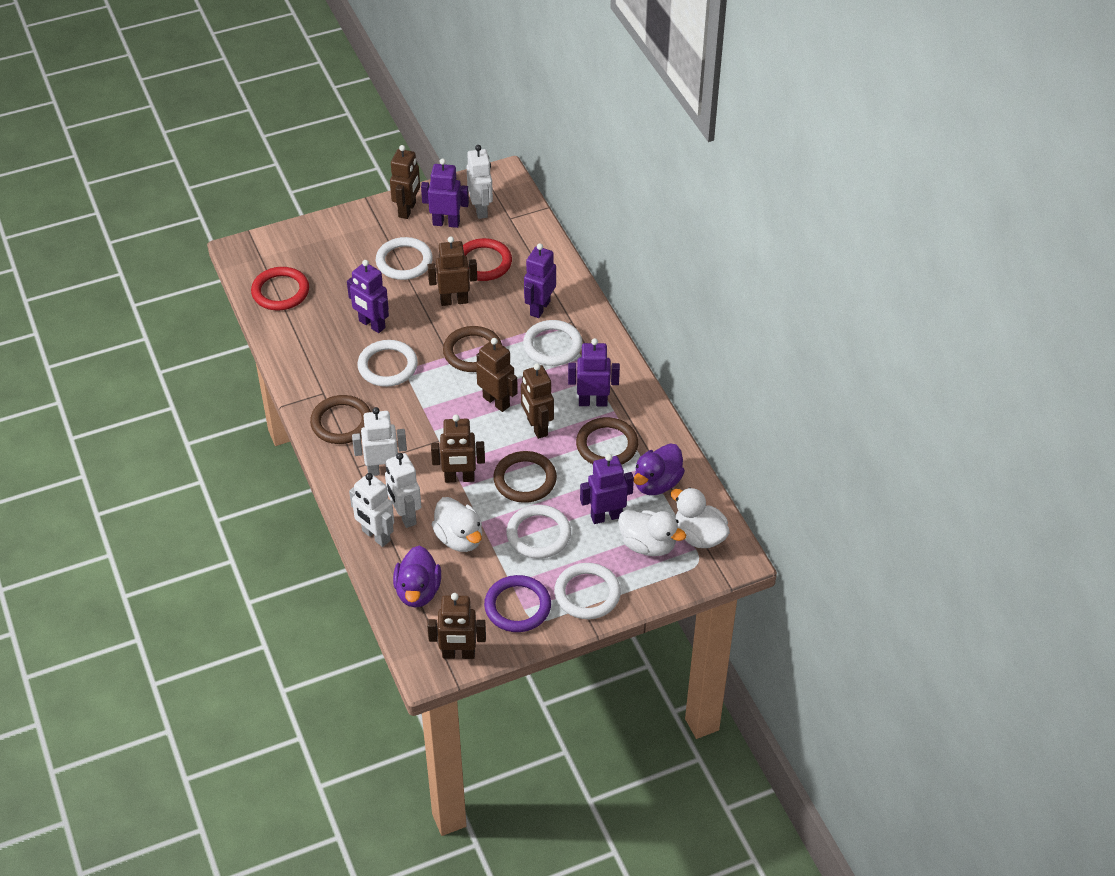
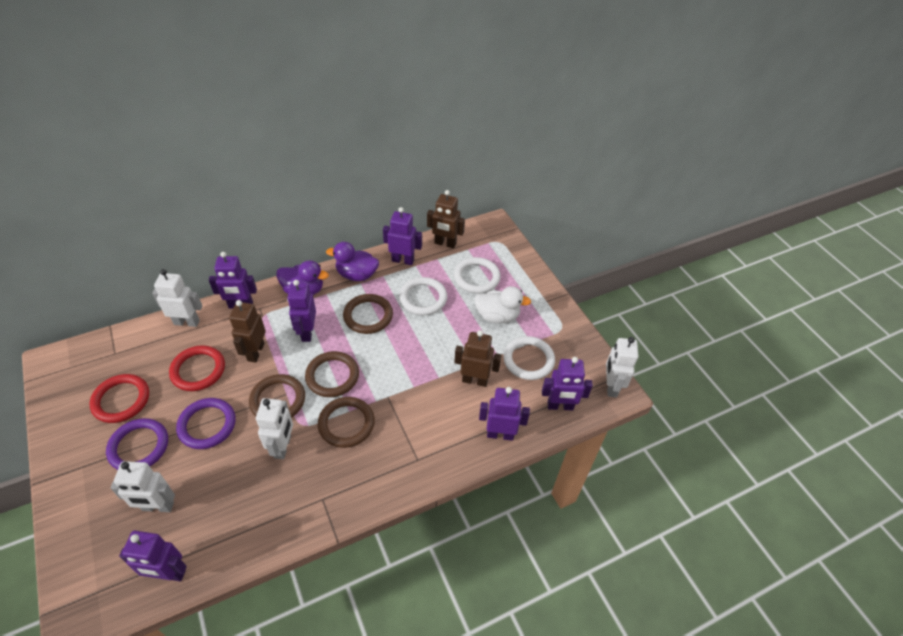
brown robot: 6 -> 3
purple ring: 1 -> 2
purple robot: 5 -> 6
white duck: 3 -> 1
white ring: 5 -> 3

